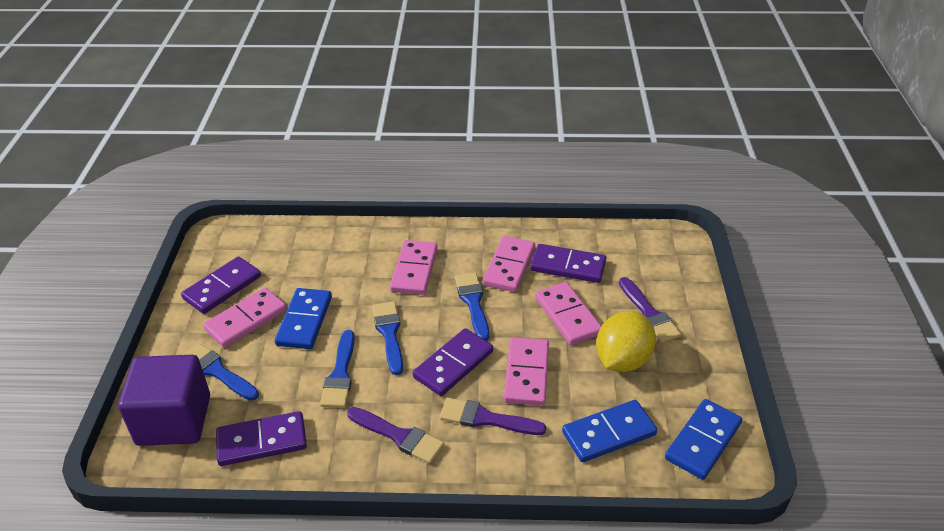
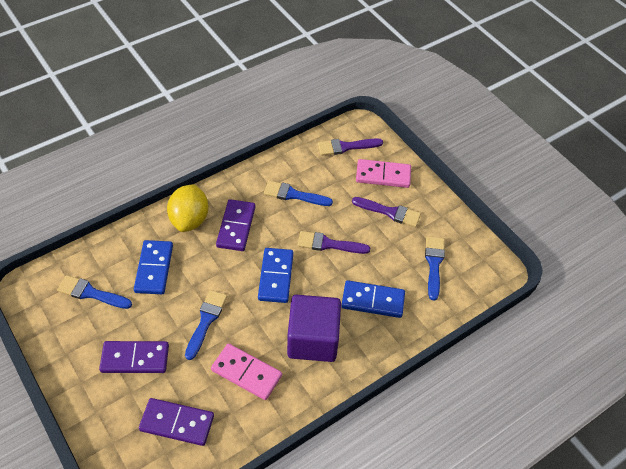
pink domino: 5 -> 2
purple domino: 4 -> 3

